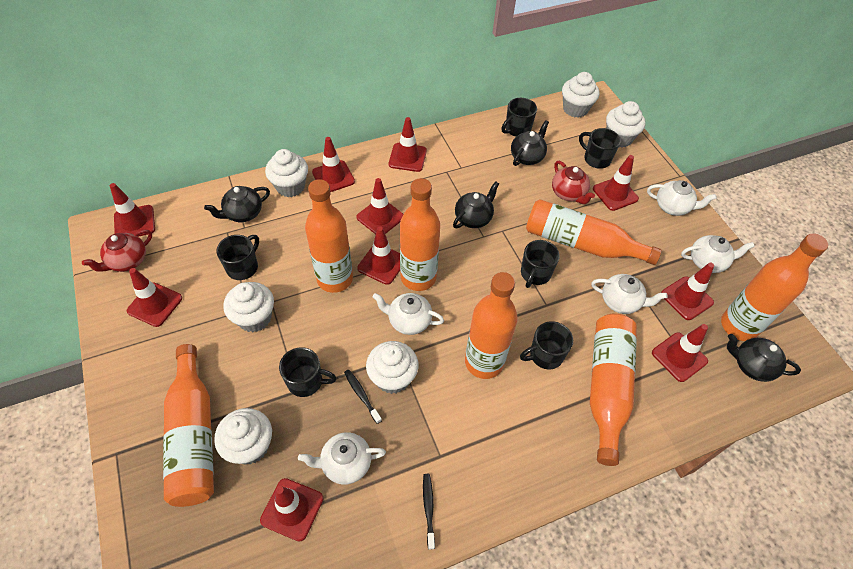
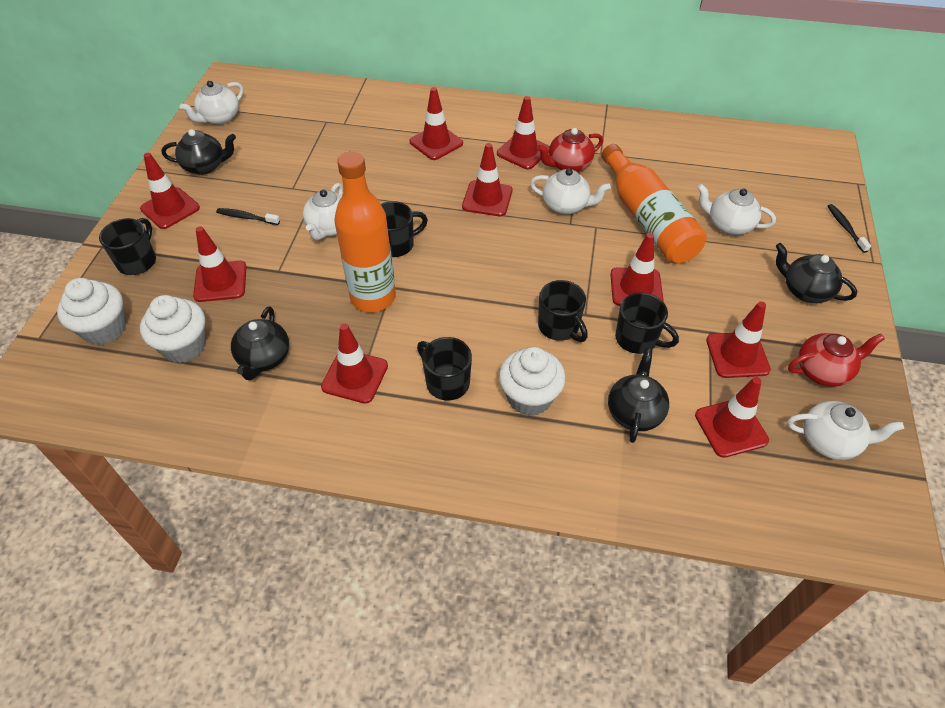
black mug: 6 -> 5
orange bottle: 7 -> 2
red traffic cone: 10 -> 9
white cupcake: 6 -> 3

